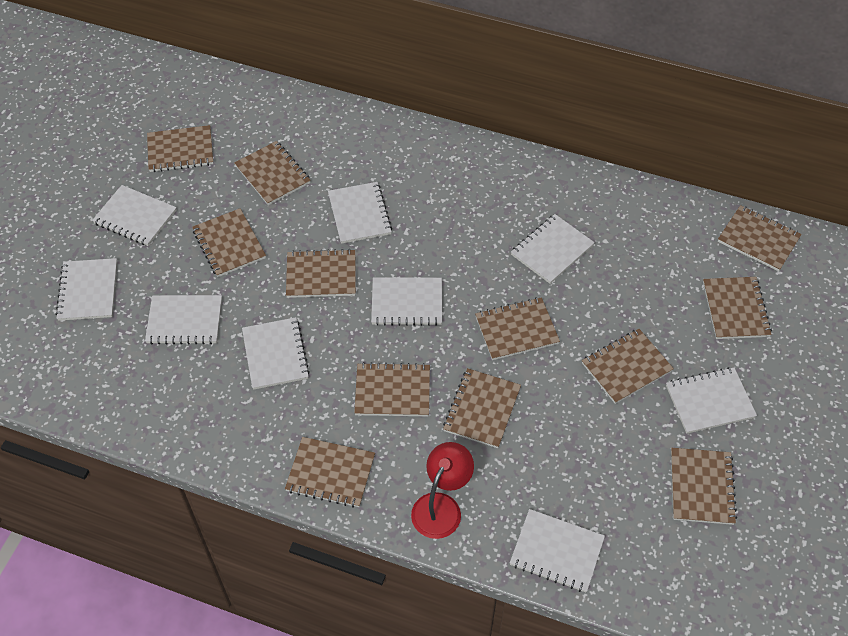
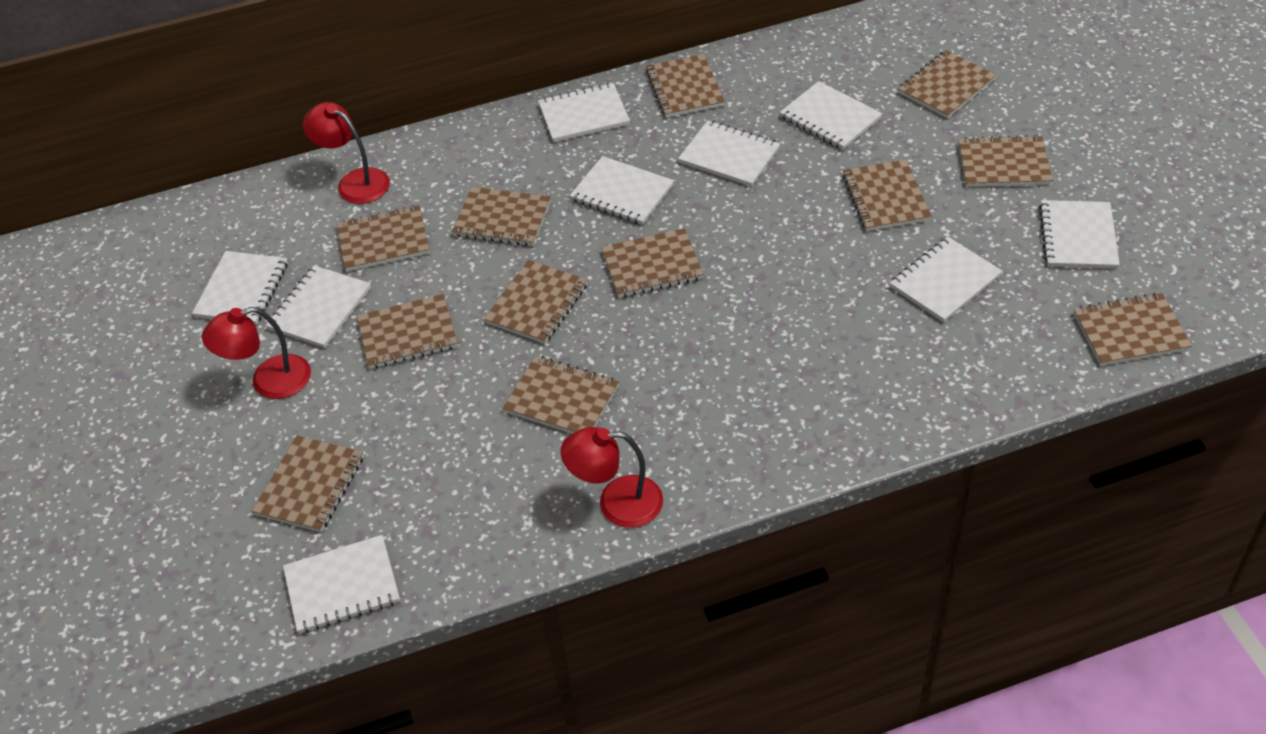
red lamp: 1 -> 3

